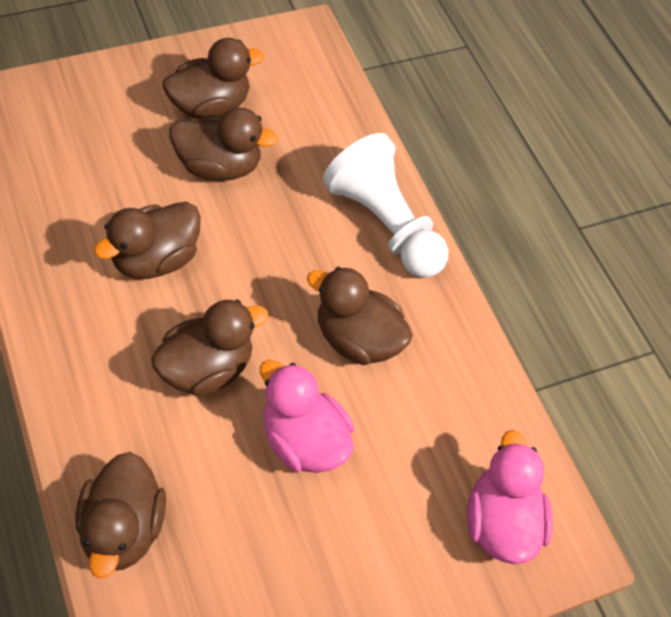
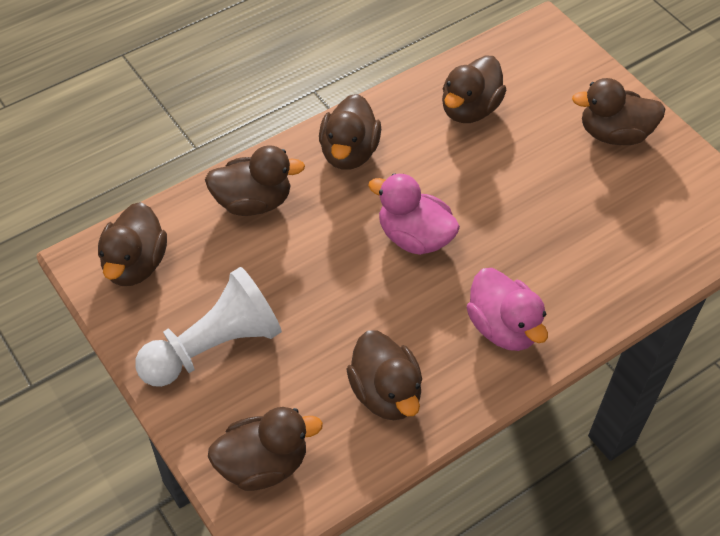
brown duck: 6 -> 7

